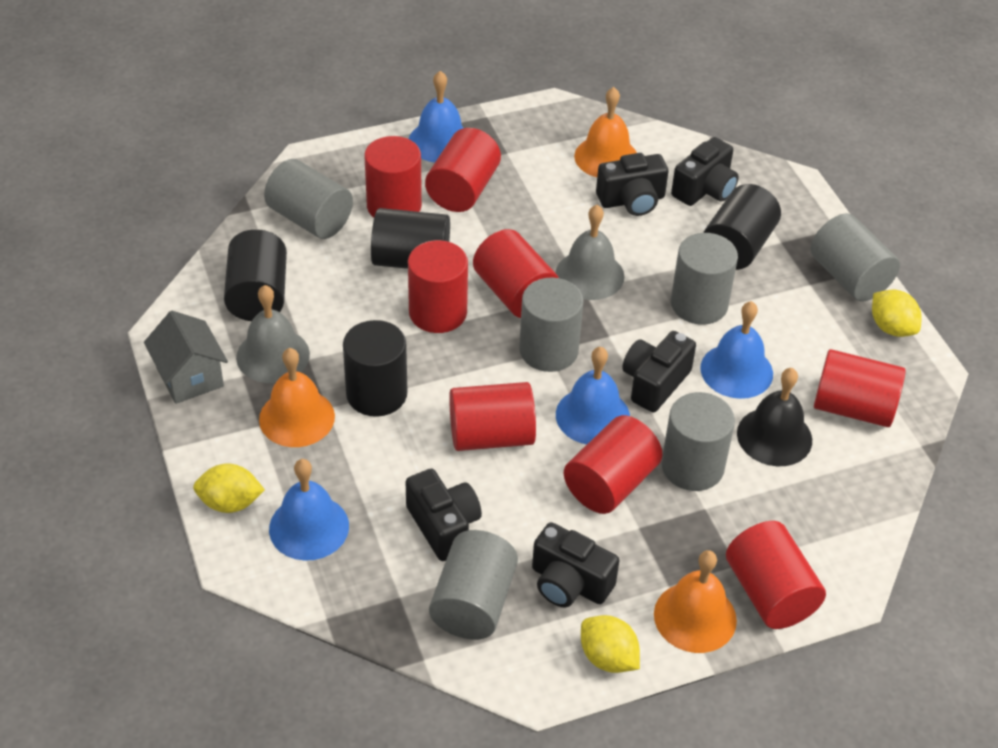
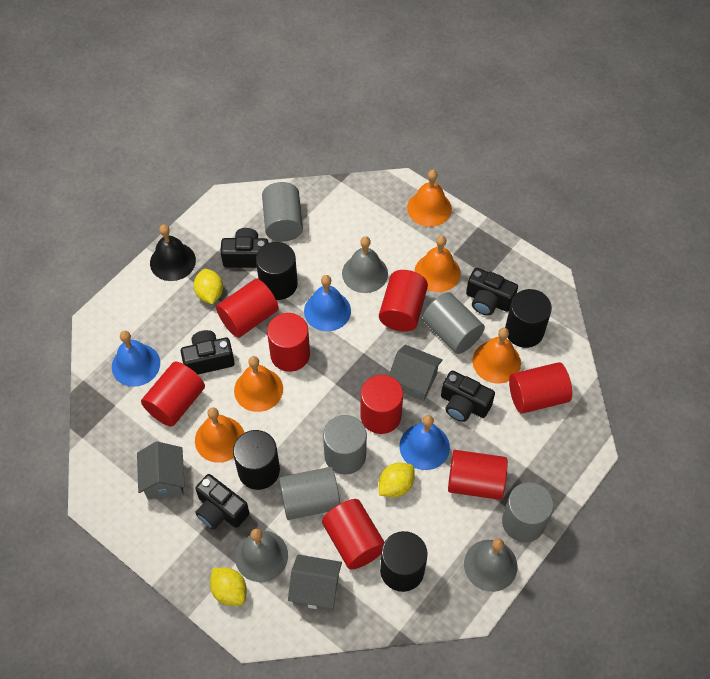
blue bell: 4 -> 3
grey bell: 2 -> 3
grey cylinder: 6 -> 5
grey house: 1 -> 3
orange bell: 3 -> 5

